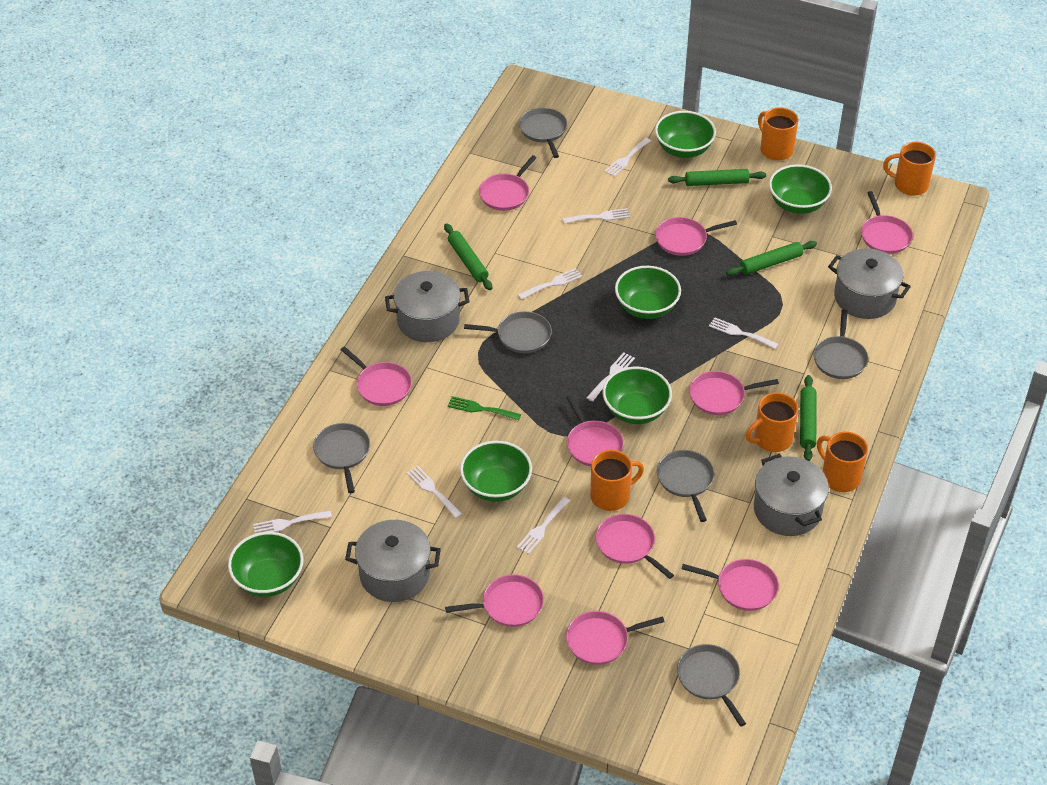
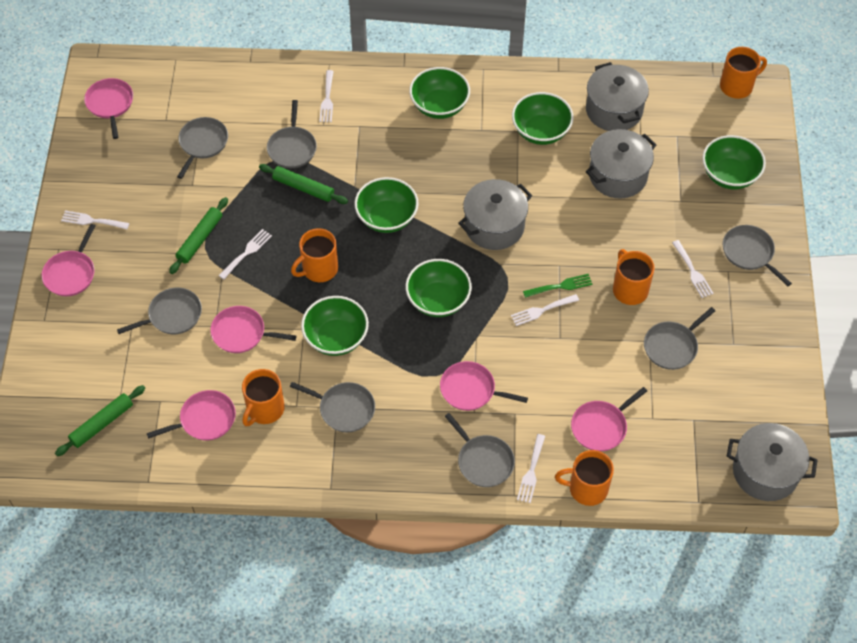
green rolling pin: 4 -> 3
grey pan: 6 -> 7
pink pan: 10 -> 6
white fork: 8 -> 6

